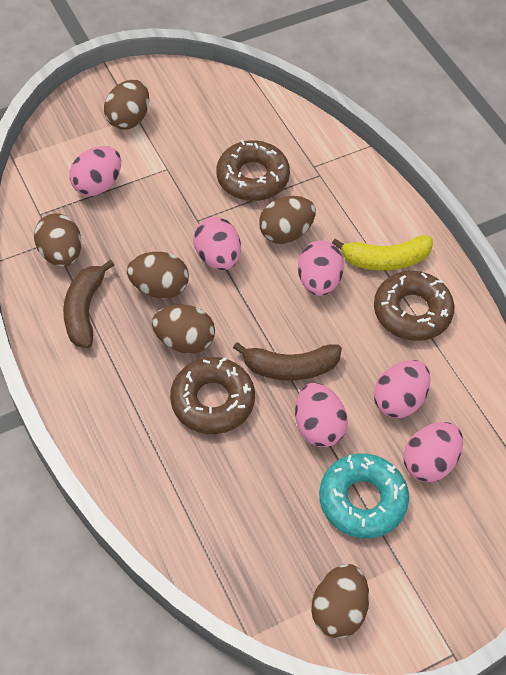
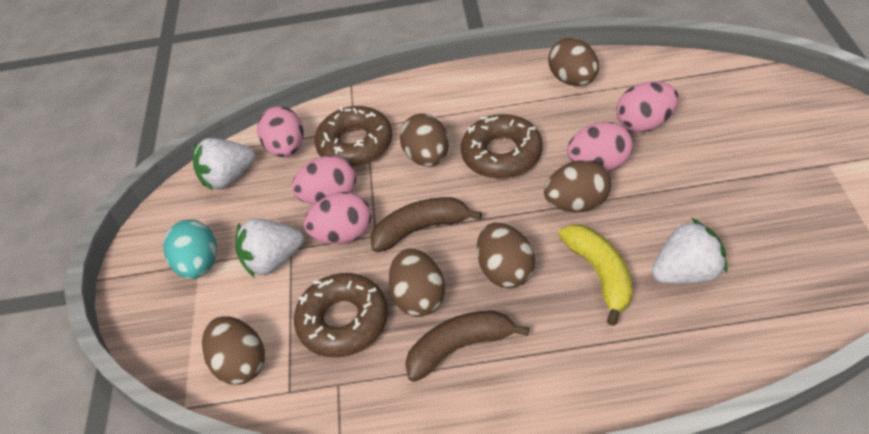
pink egg: 6 -> 5
turquoise donut: 1 -> 0
turquoise egg: 0 -> 1
white strawberry: 0 -> 3

